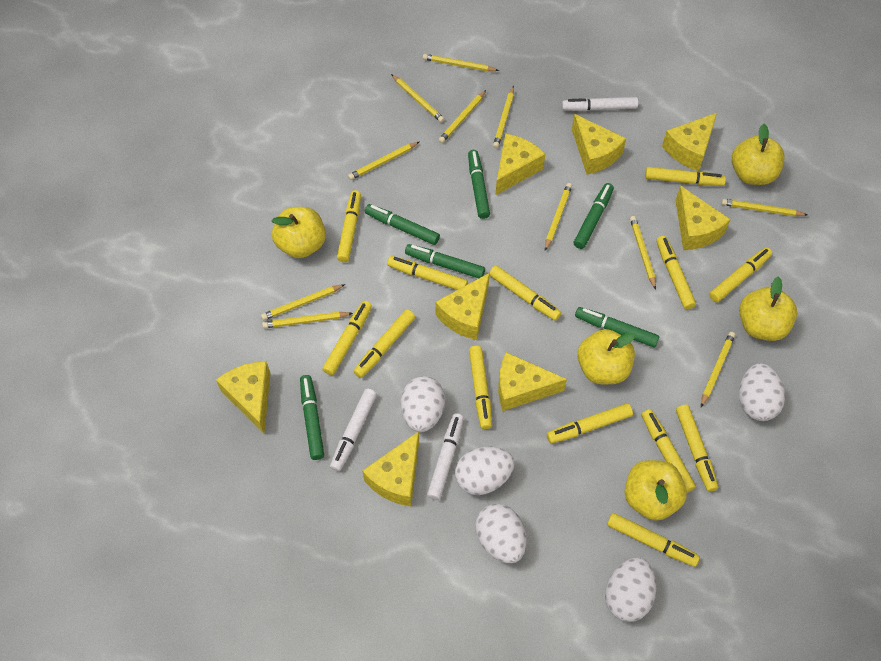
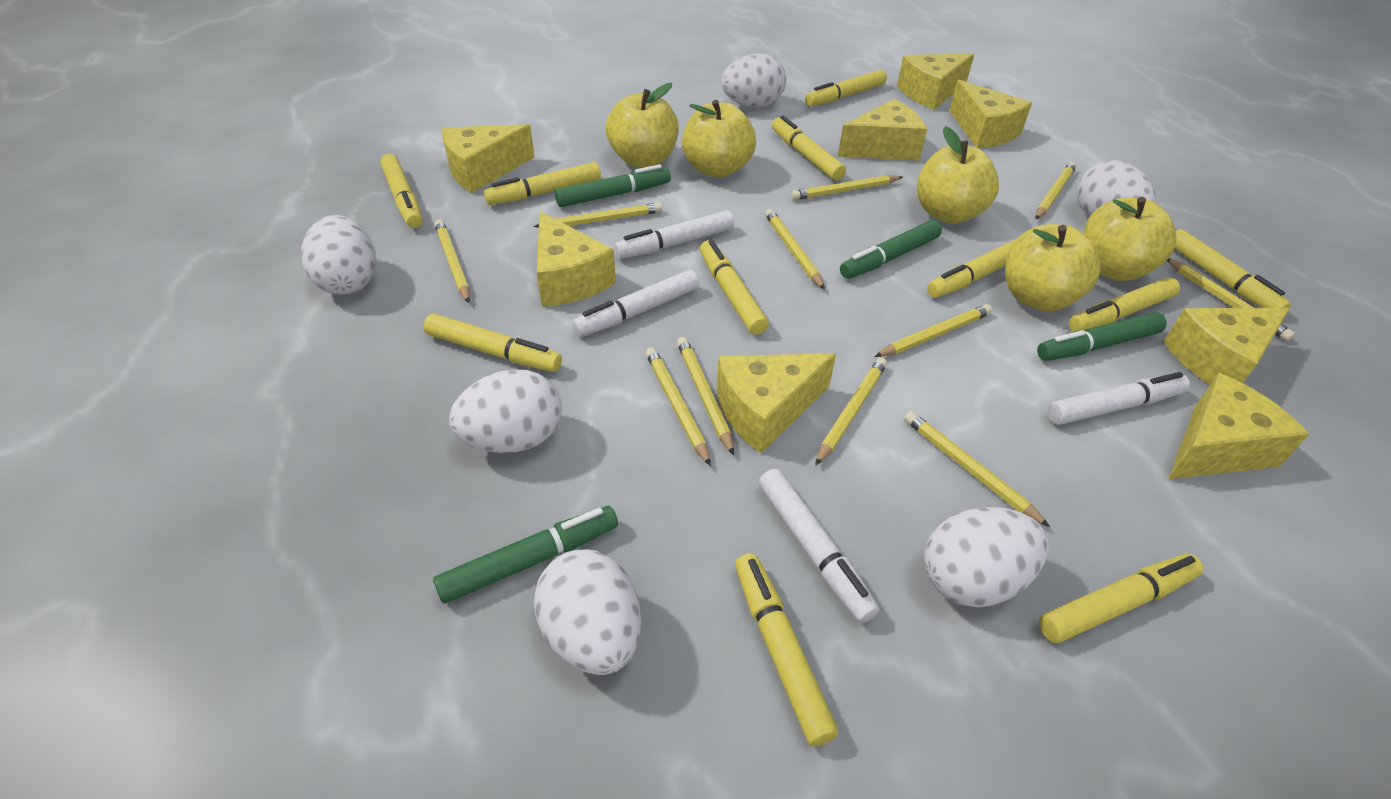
green marker: 6 -> 4
white egg: 5 -> 6
white marker: 3 -> 4
yellow marker: 13 -> 11

